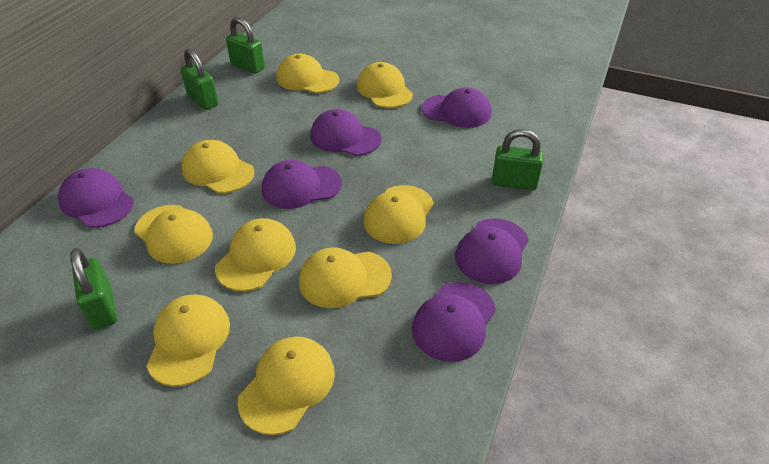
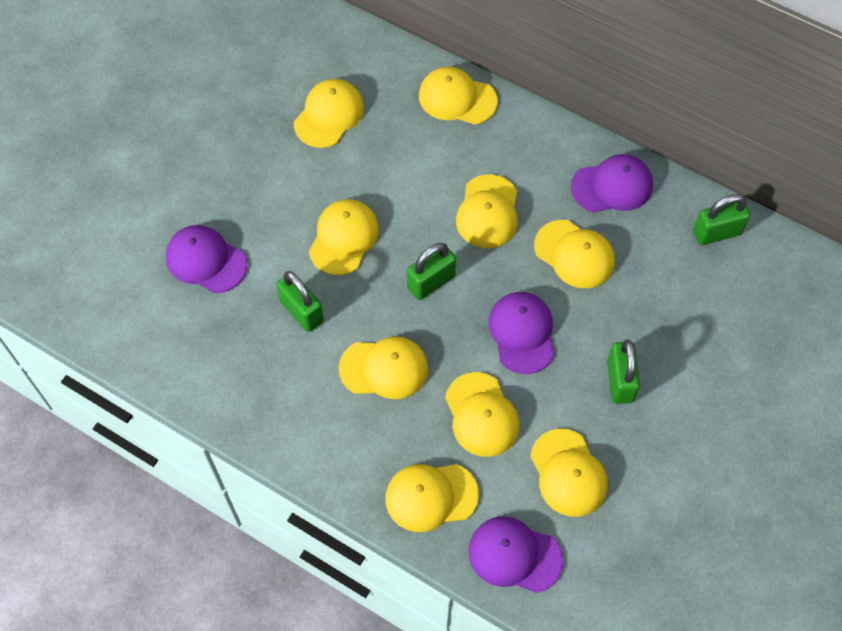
purple cap: 6 -> 4

